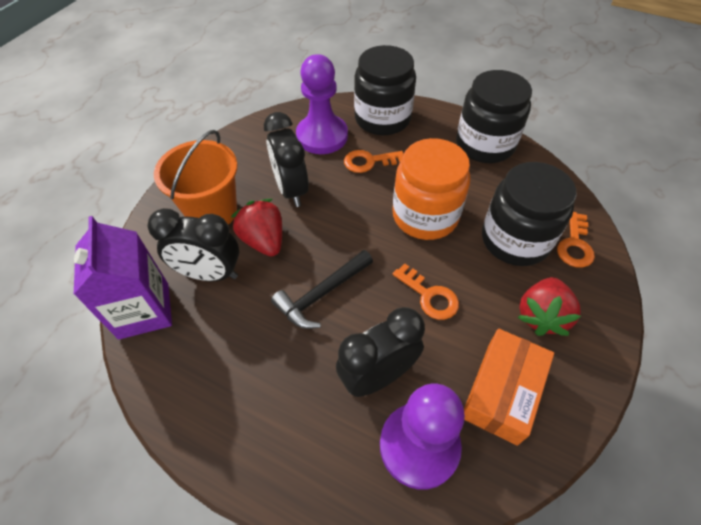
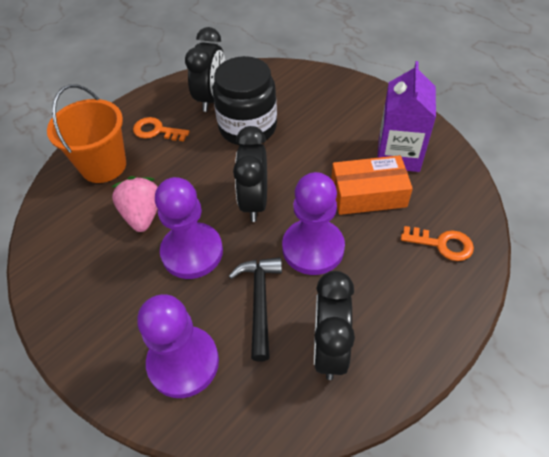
black jar: 3 -> 1
orange jar: 1 -> 0
orange key: 3 -> 2
pink strawberry: 0 -> 1
purple pawn: 2 -> 3
red strawberry: 2 -> 0

